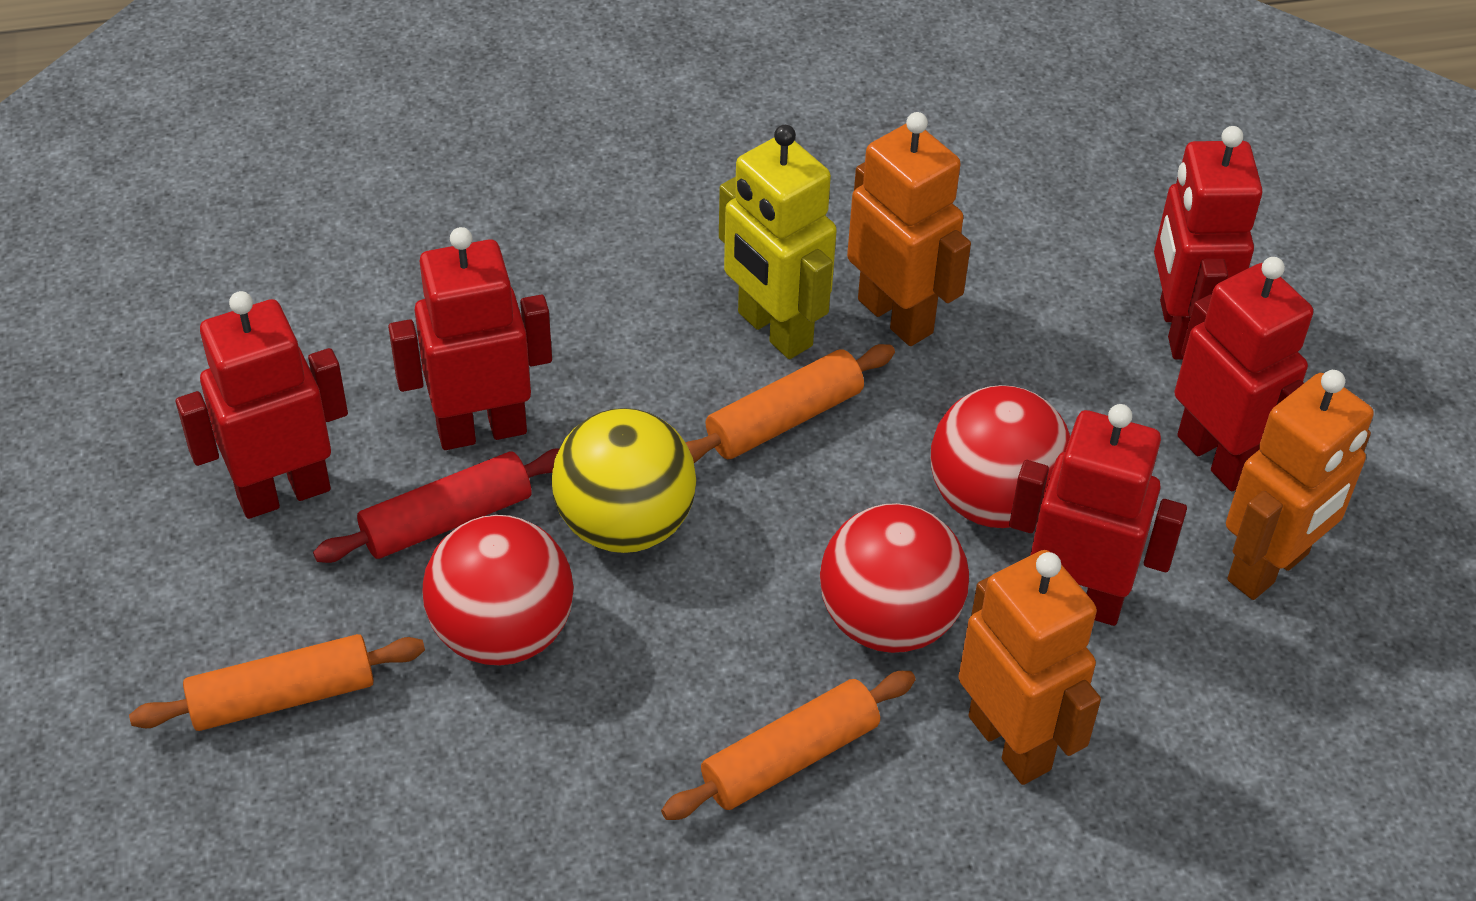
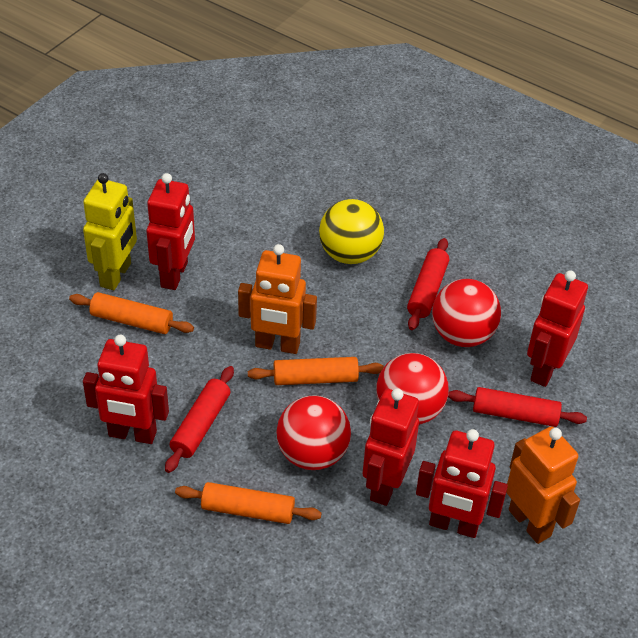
orange robot: 3 -> 2
red rolling pin: 1 -> 3

